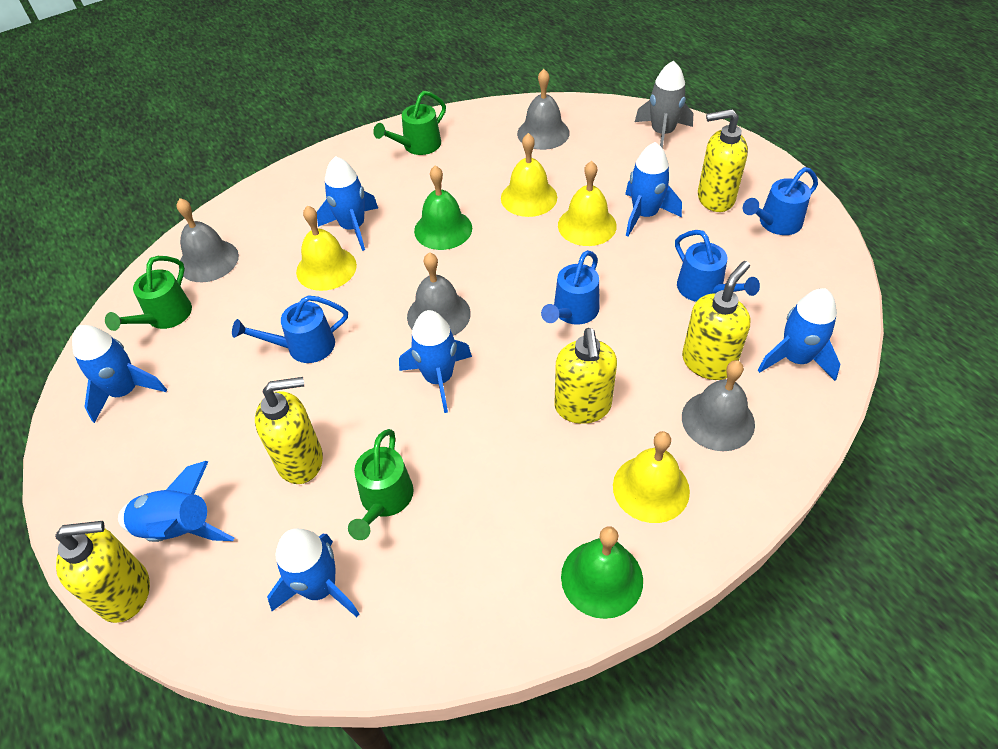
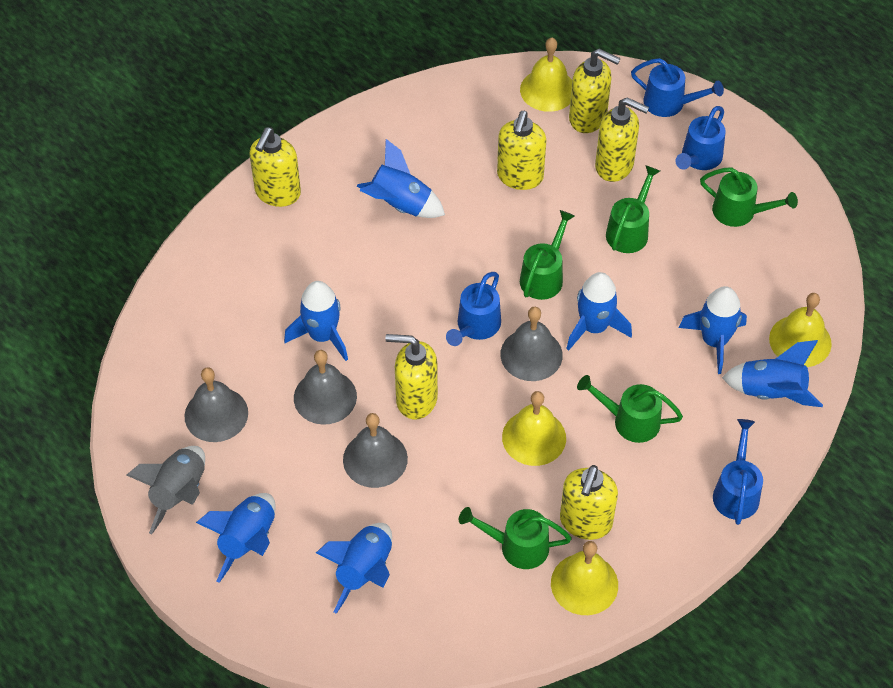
green bell: 2 -> 0
green watering can: 3 -> 5
yellow soap dispenser: 5 -> 6

